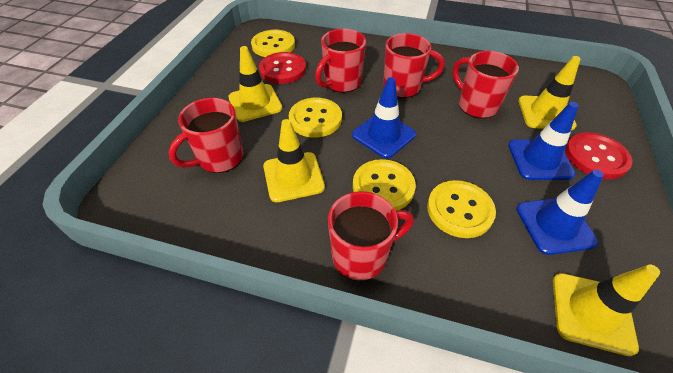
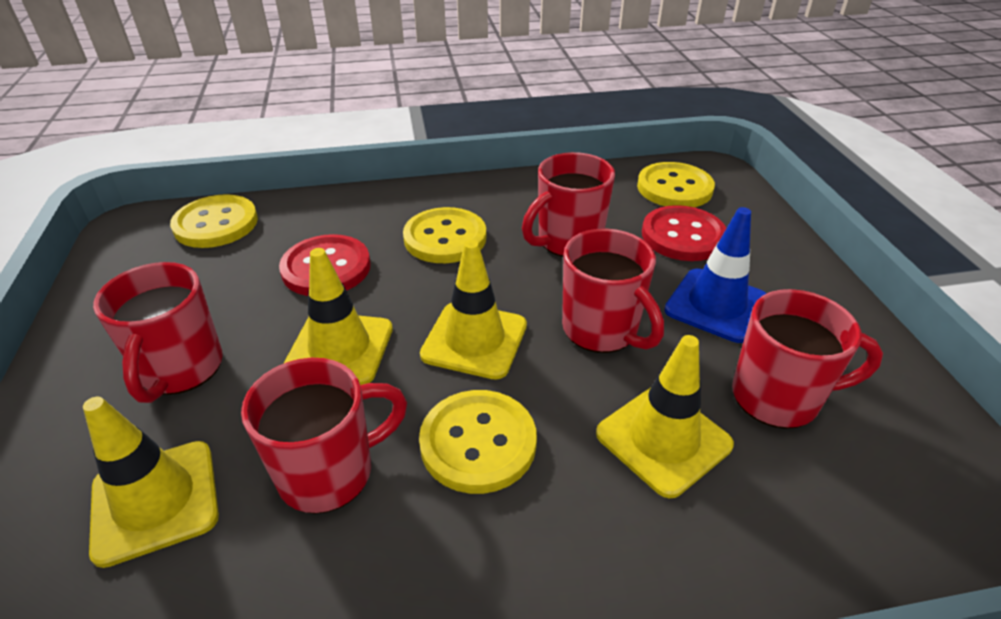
blue traffic cone: 3 -> 1

